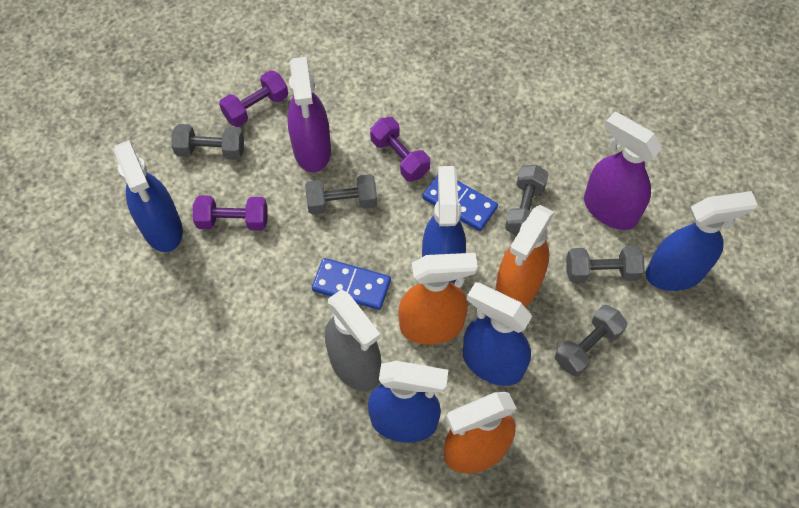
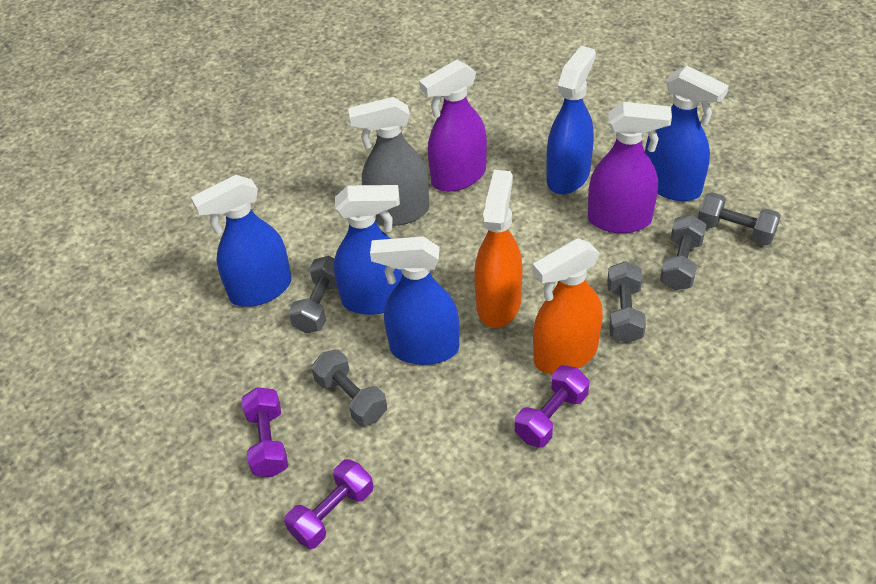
blue domino: 2 -> 0
orange spray bottle: 3 -> 2

